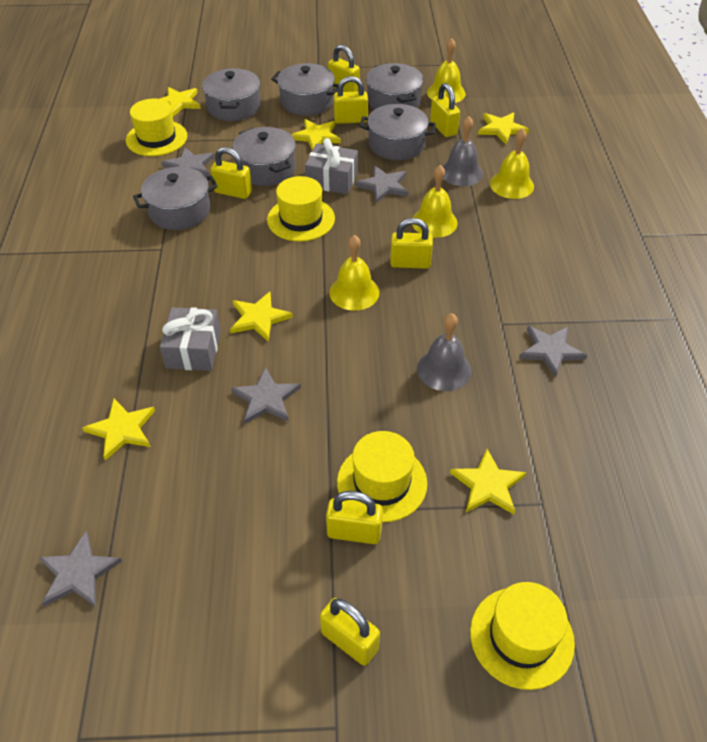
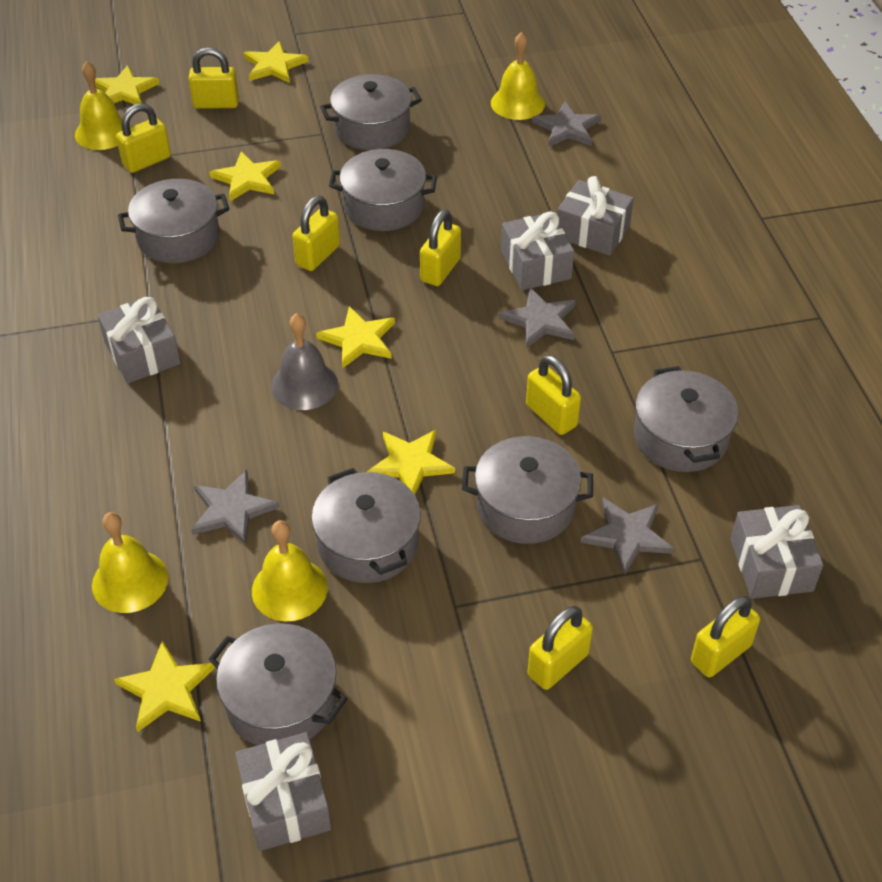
grey bell: 2 -> 1
grey gift: 2 -> 5
grey pot: 6 -> 7
grey star: 5 -> 4
yellow hat: 4 -> 0

